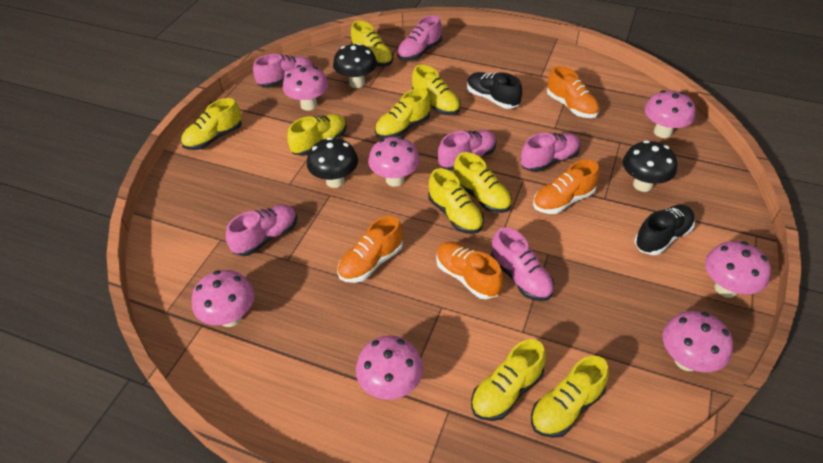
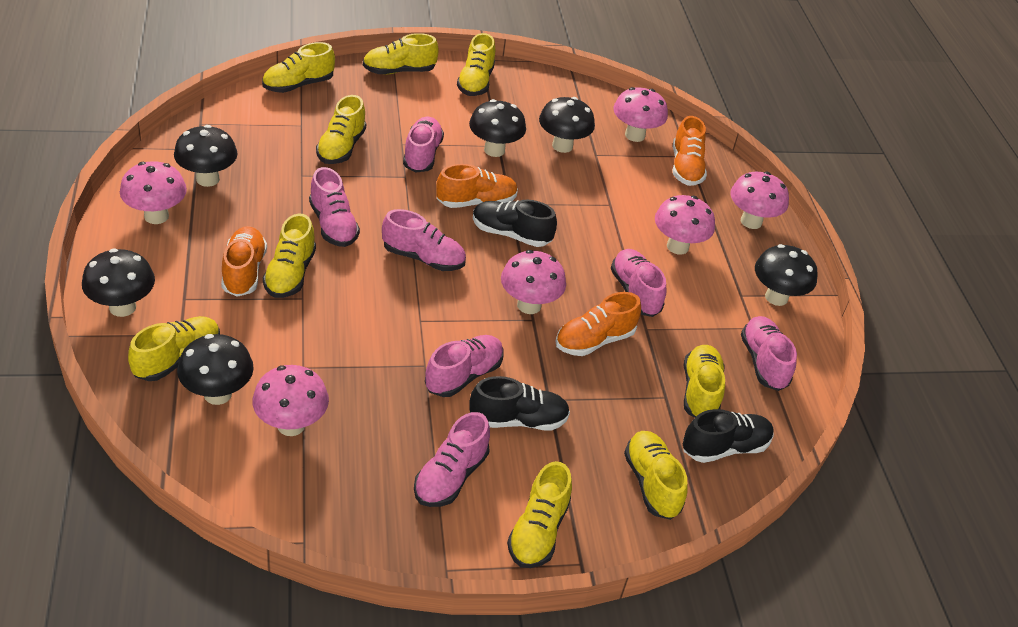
black mushroom: 3 -> 6
black shoe: 2 -> 3
pink mushroom: 7 -> 6
pink shoe: 6 -> 7

